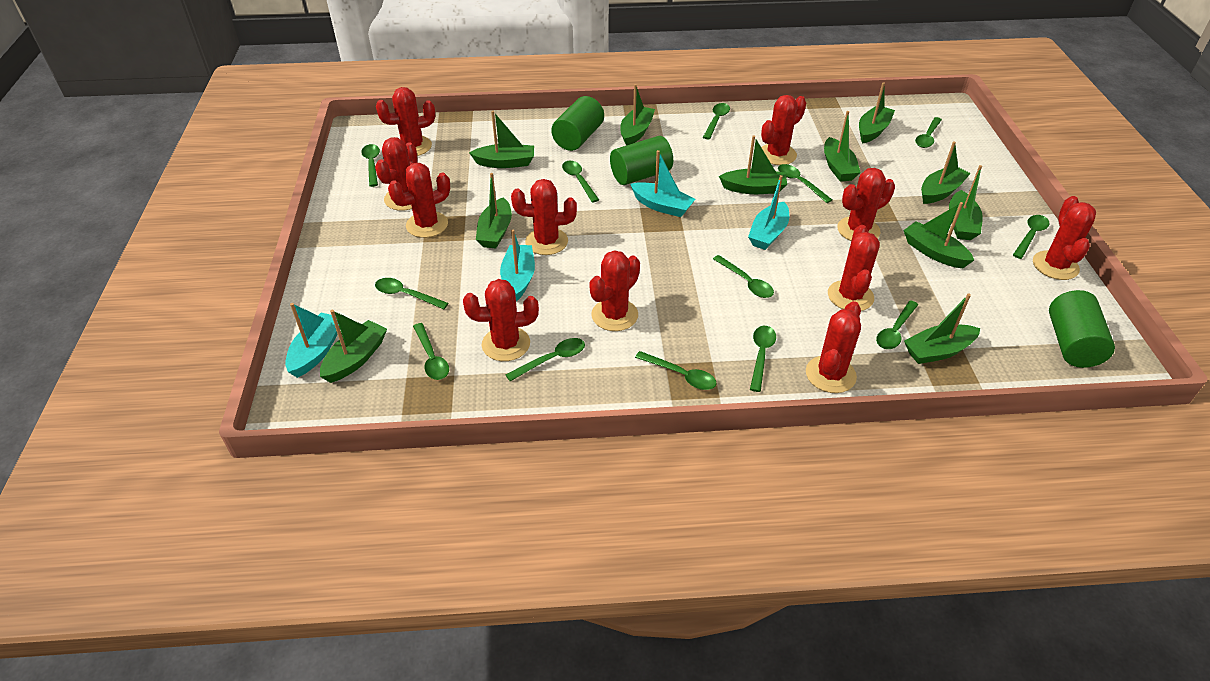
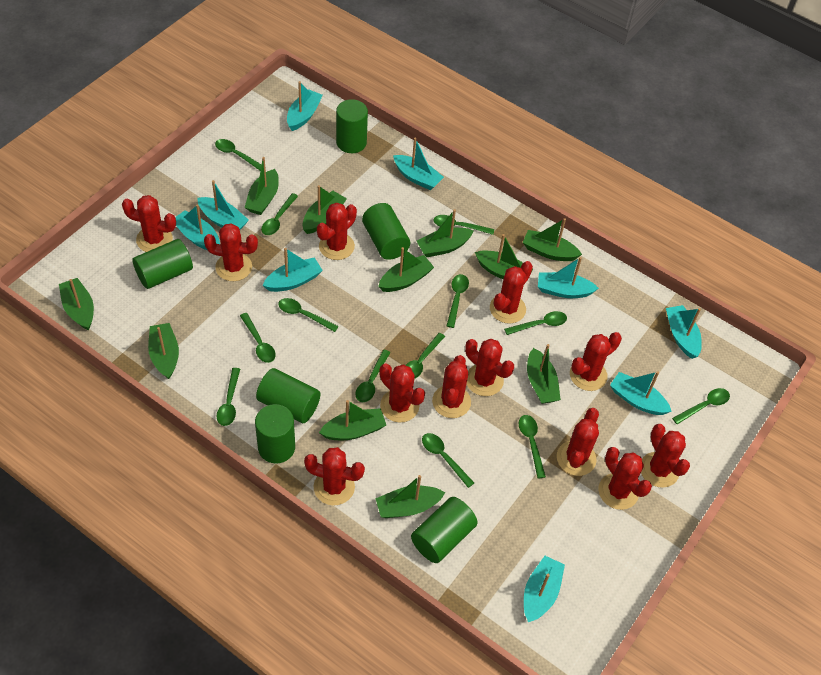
green cylinder: 3 -> 6
red cactus: 11 -> 12
turquoise boat: 4 -> 9

